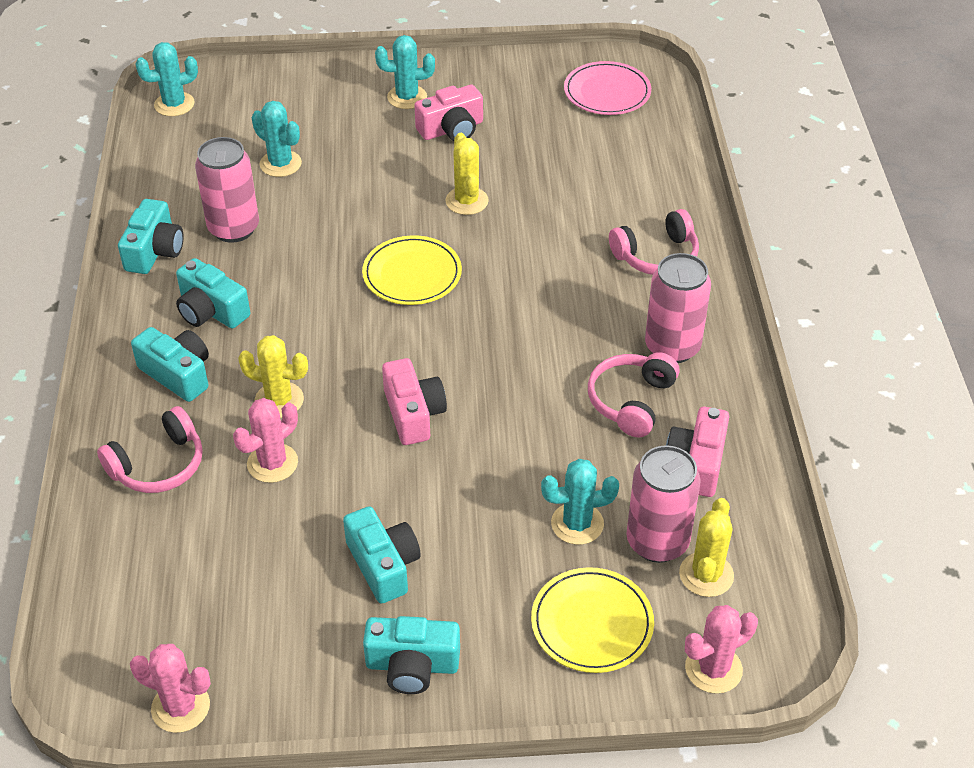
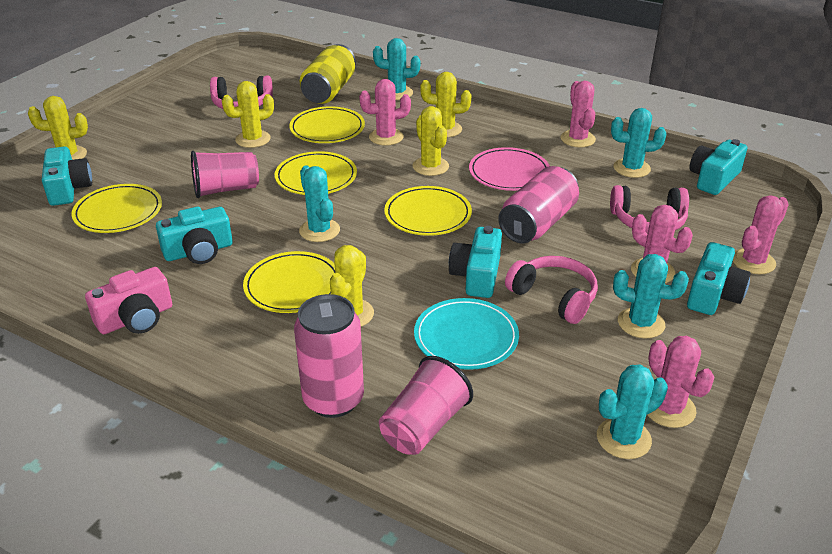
pink cactus: 3 -> 5
pink camera: 3 -> 1
pink can: 3 -> 2
pink cup: 0 -> 2
turquoise cactus: 4 -> 5
turquoise plate: 0 -> 1
yellow cactus: 3 -> 5
yellow can: 0 -> 1
yellow plate: 2 -> 5

